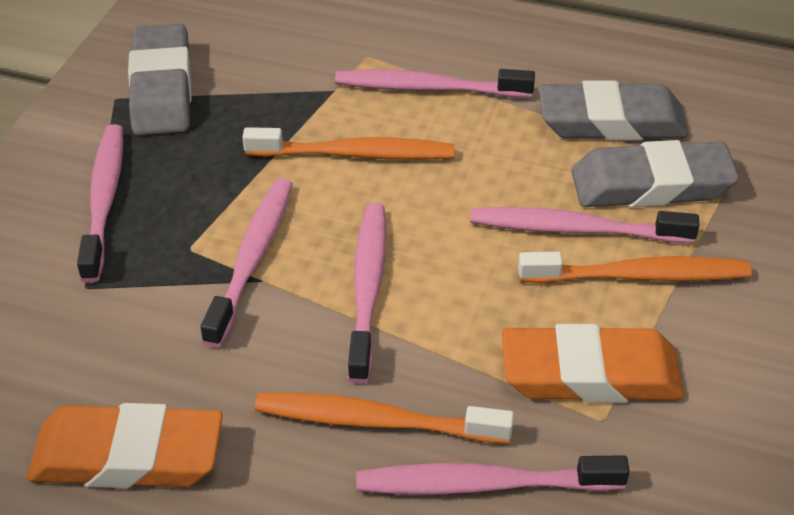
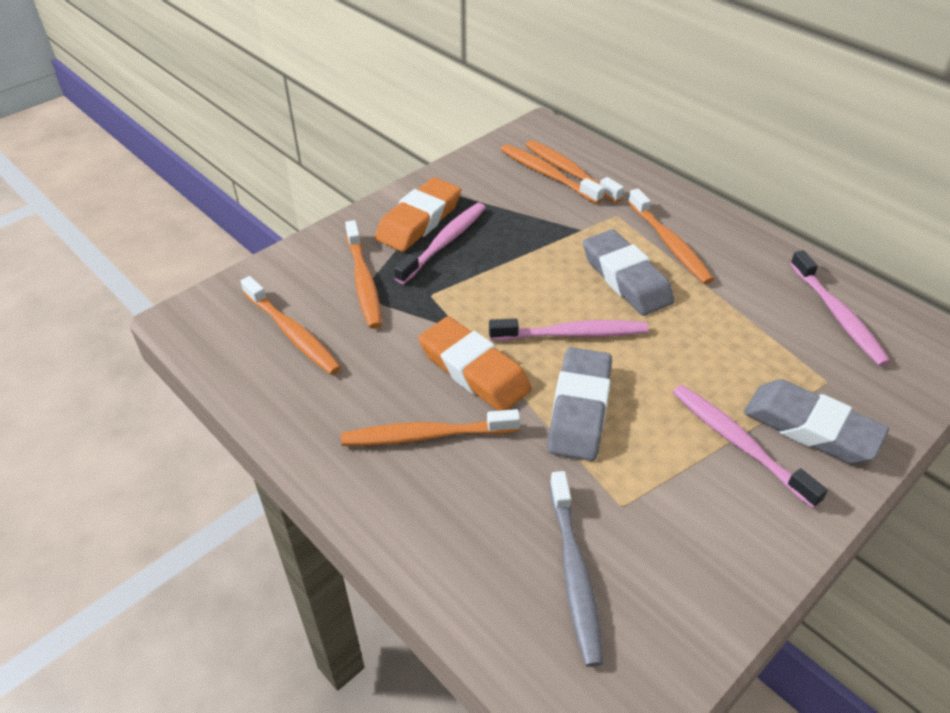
grey toothbrush: 0 -> 1
orange toothbrush: 3 -> 6
pink toothbrush: 6 -> 4

